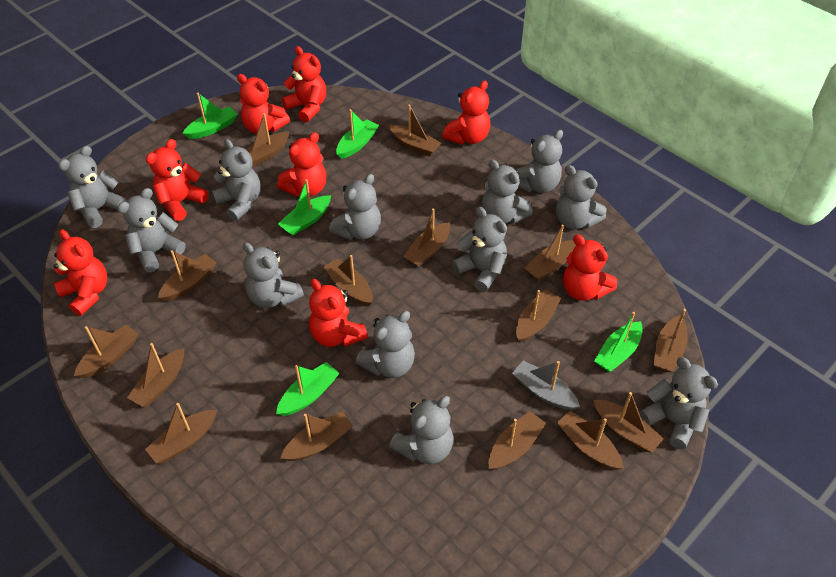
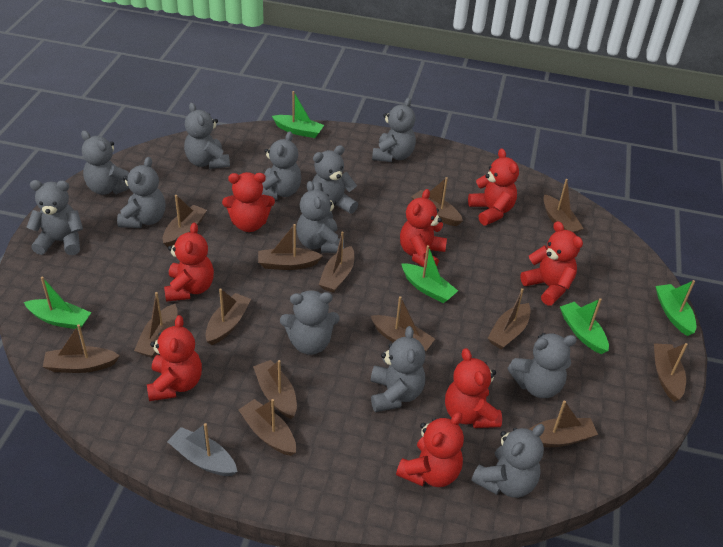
brown boat: 15 -> 14

